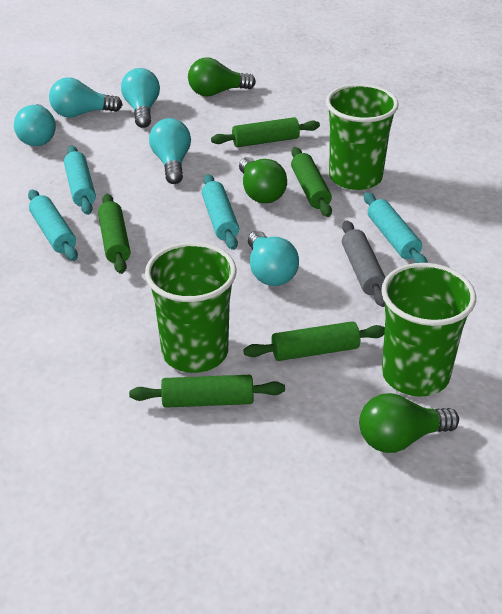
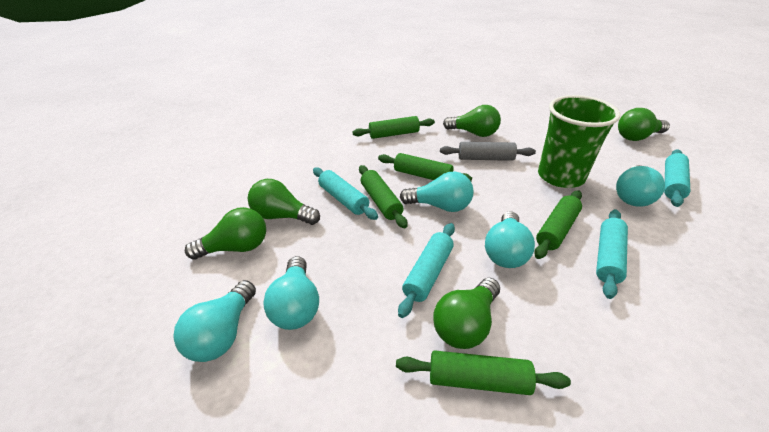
green cup: 3 -> 1
green light bulb: 3 -> 5

